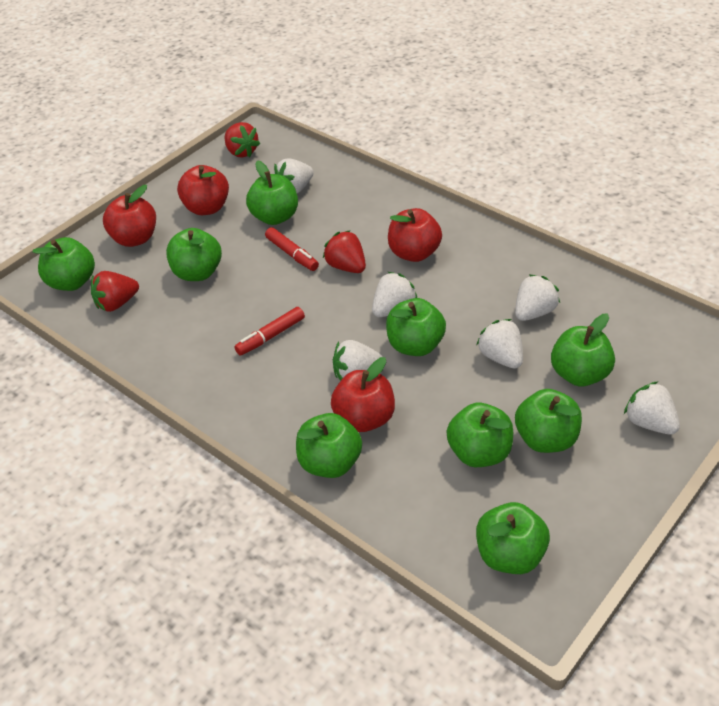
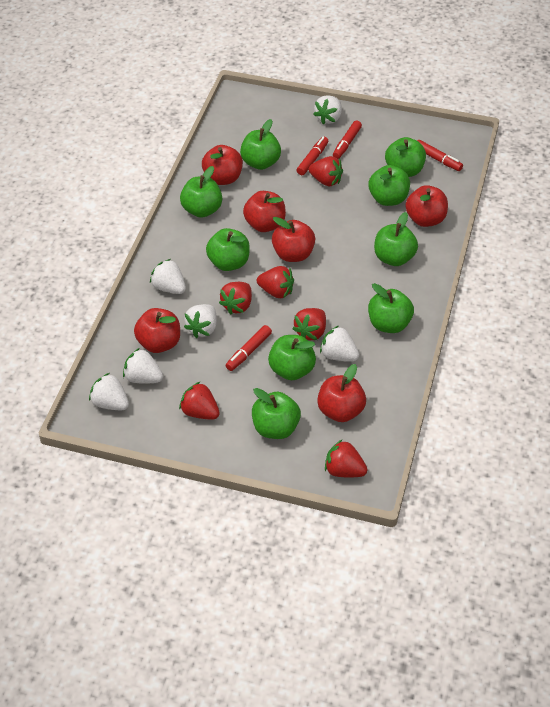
red apple: 4 -> 6
red marker: 2 -> 4
red strawberry: 3 -> 6

